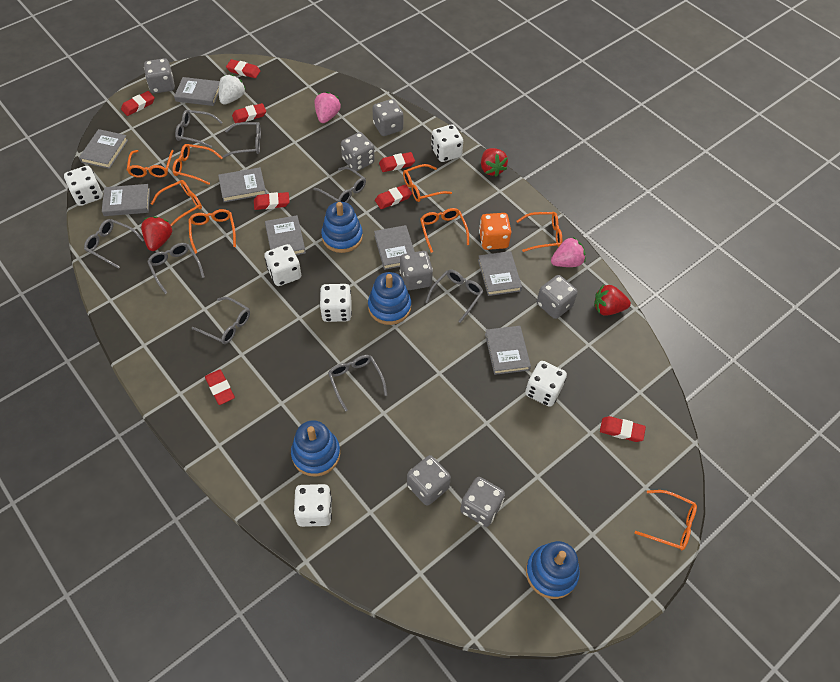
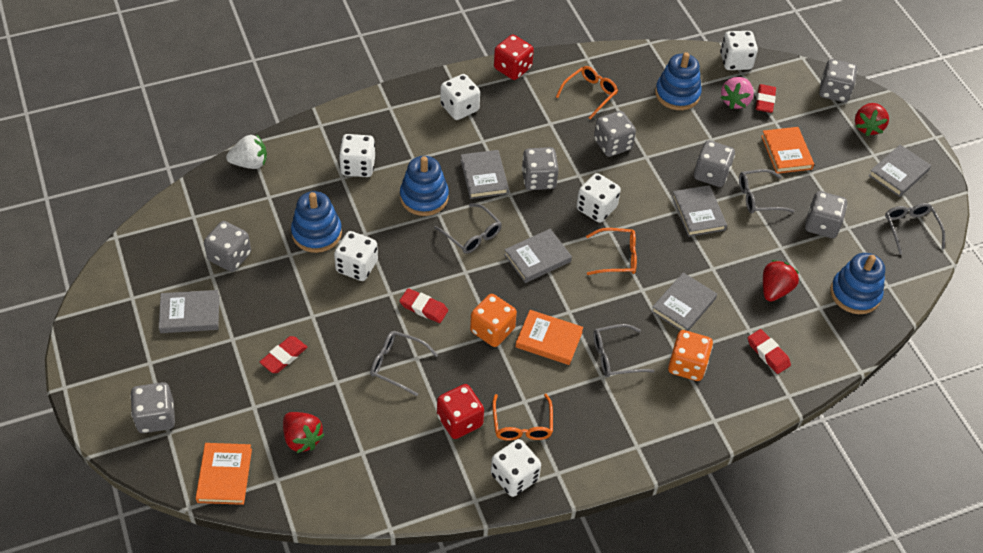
grey book: 8 -> 6
grey glasses: 8 -> 5
orange book: 0 -> 3
orange dice: 1 -> 2
orange glasses: 8 -> 3
pink strawberry: 2 -> 1
red dice: 0 -> 2
red eraser: 8 -> 4

